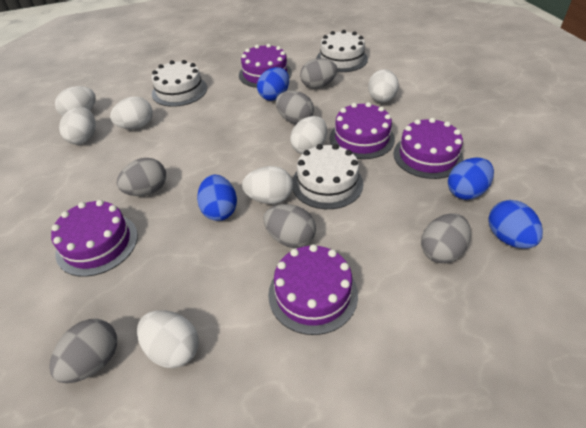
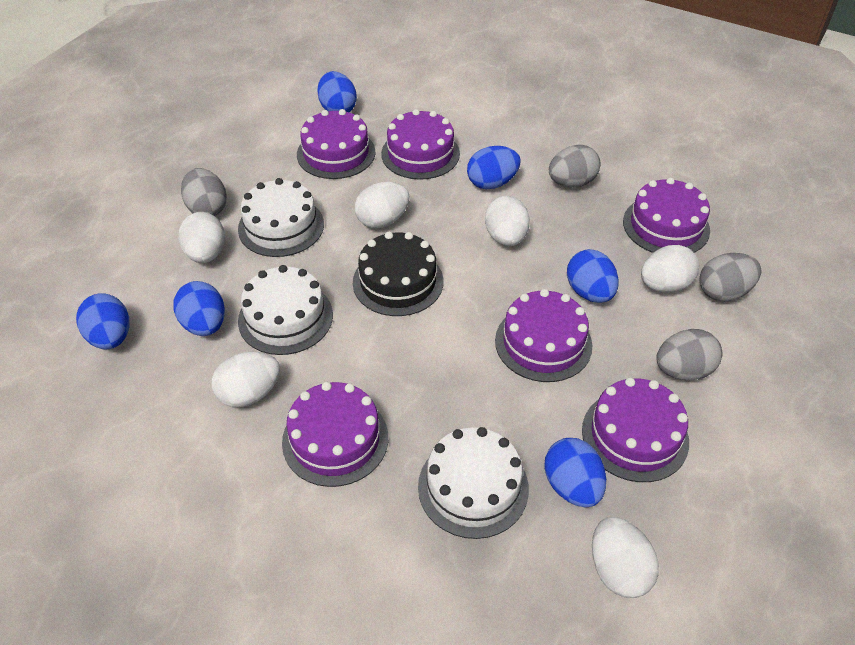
black cake: 0 -> 1
blue egg: 4 -> 6
grey egg: 6 -> 4
purple cake: 5 -> 6
white egg: 7 -> 6

